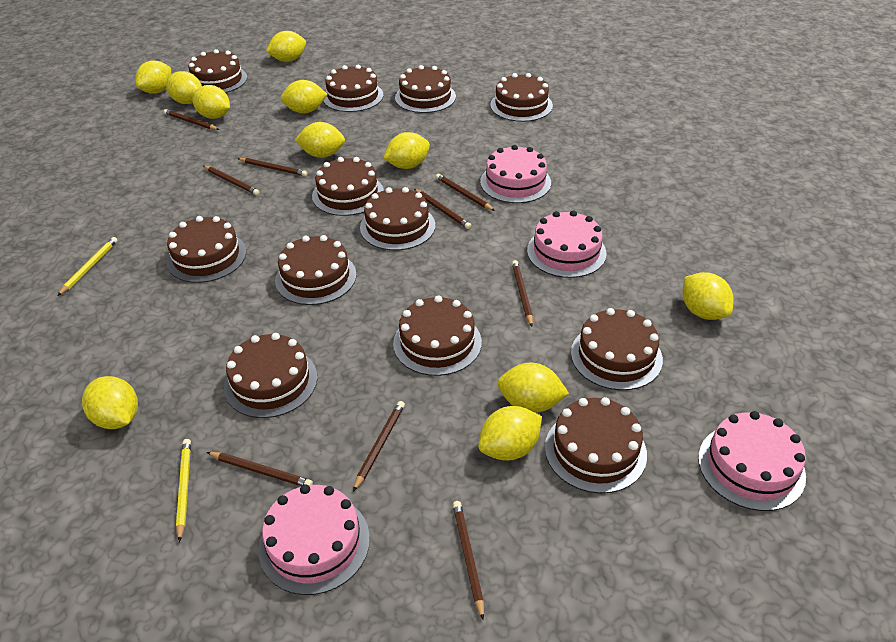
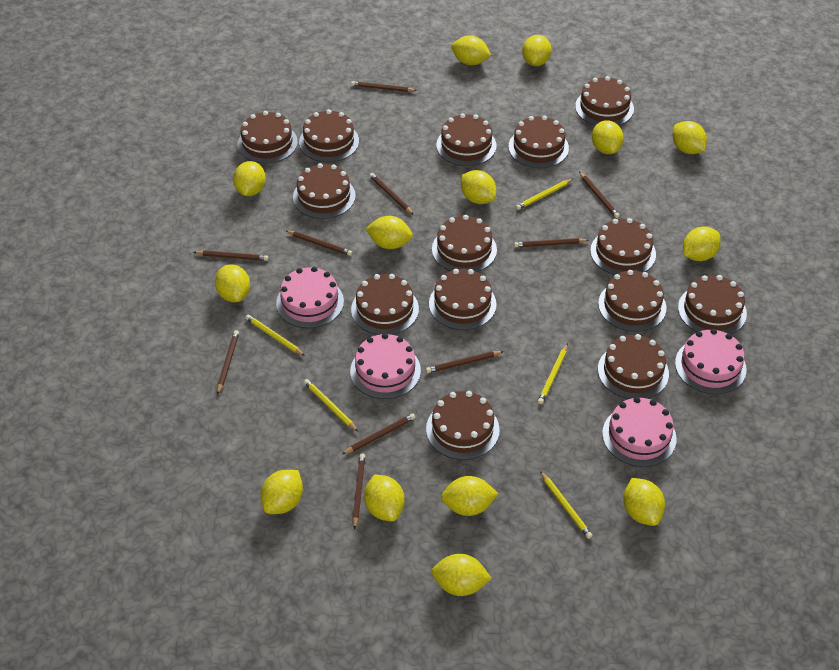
brown cake: 12 -> 14
brown pencil: 9 -> 10
yellow lemon: 11 -> 14
yellow pencil: 2 -> 5

